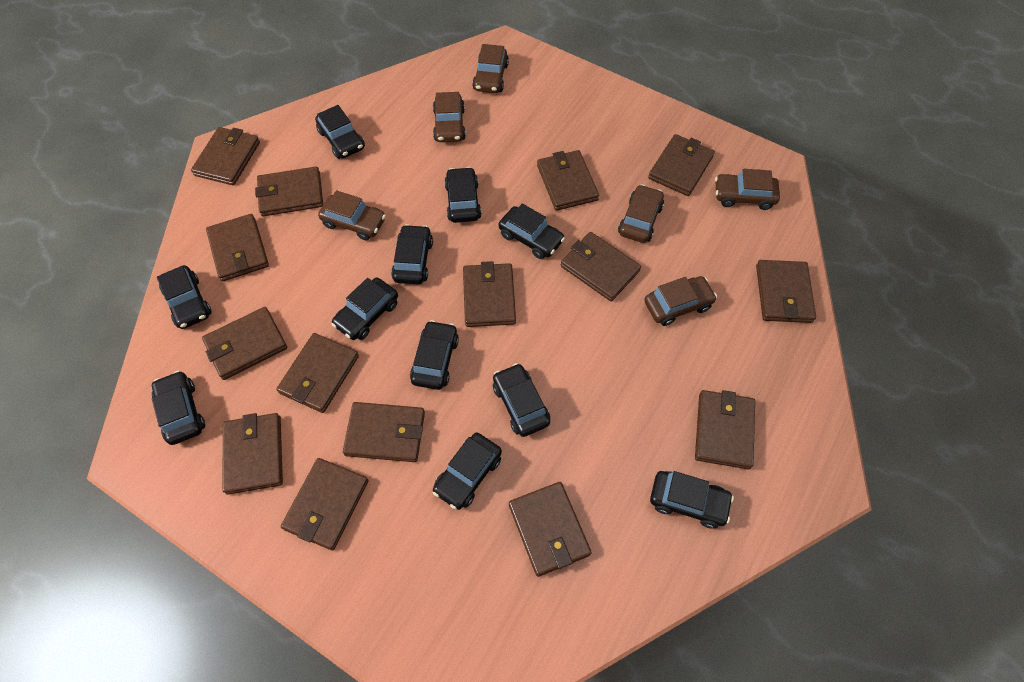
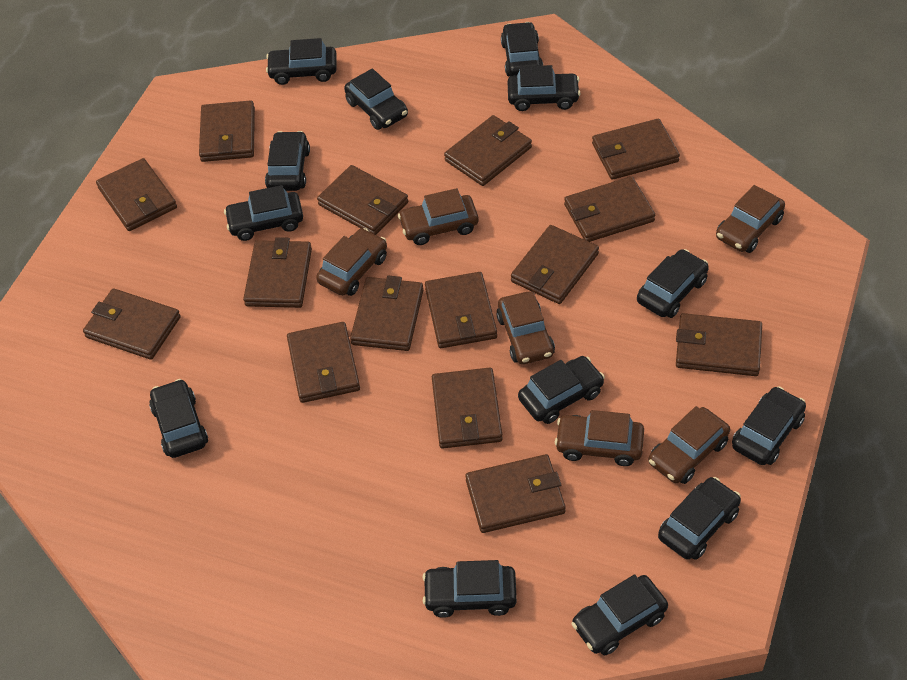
black car: 11 -> 13

